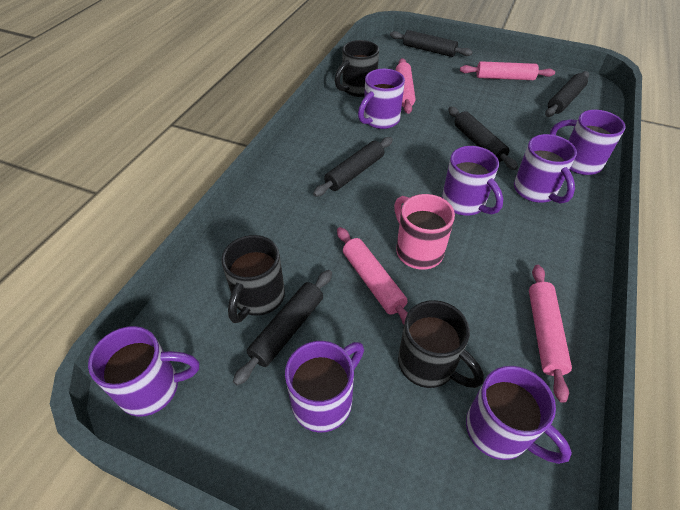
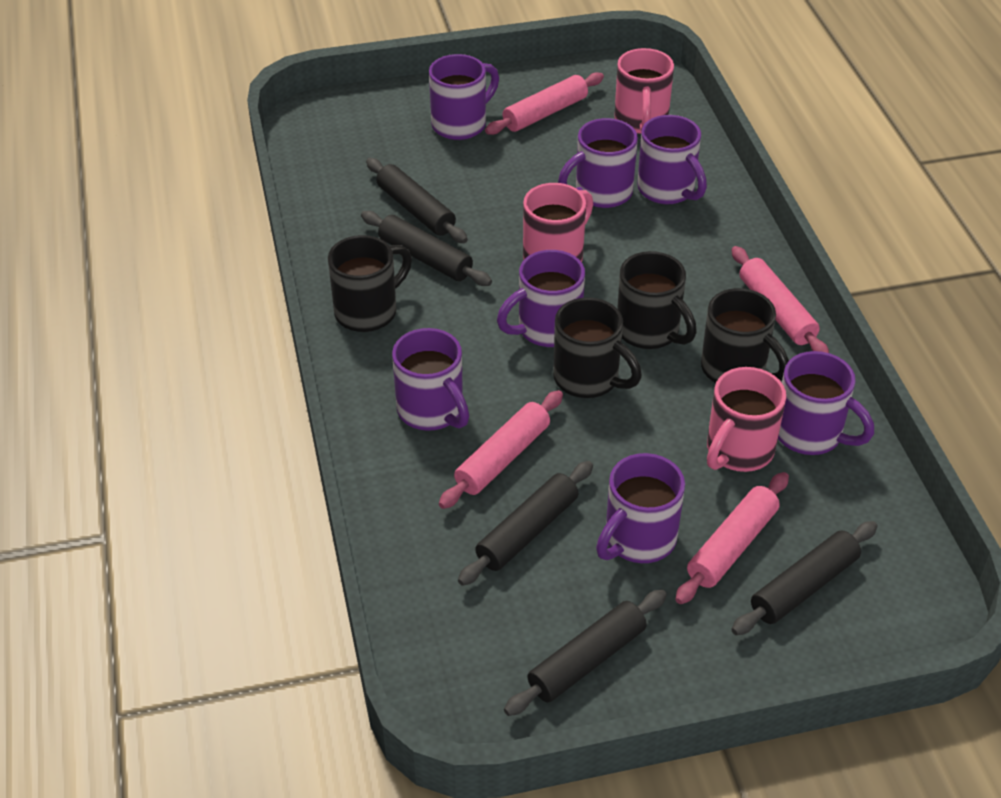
black mug: 3 -> 4
pink mug: 1 -> 3

